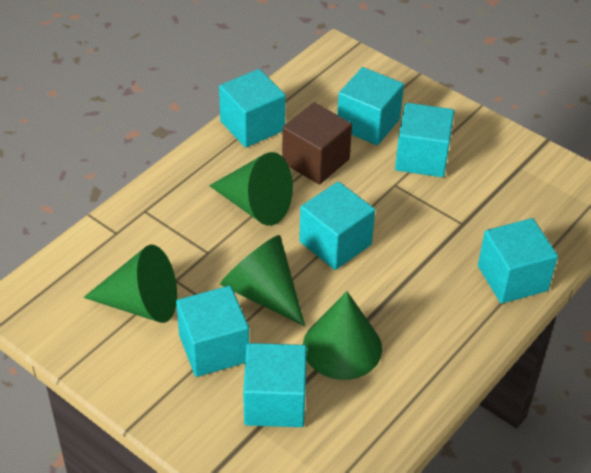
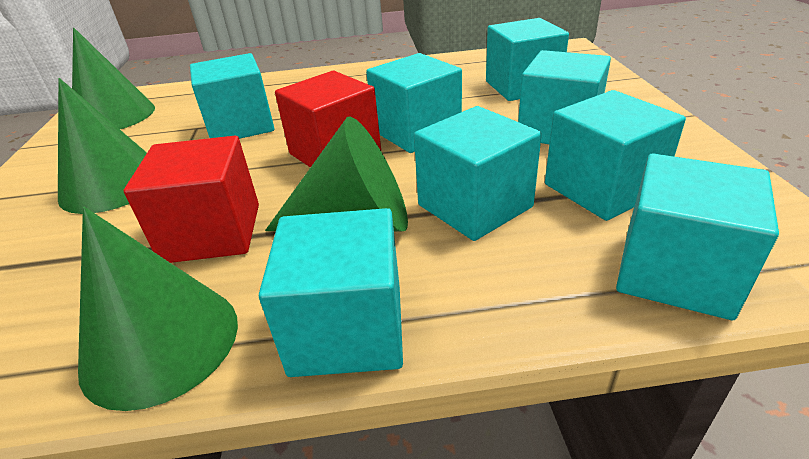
brown cube: 1 -> 0
red cube: 0 -> 2
turquoise cube: 7 -> 8

